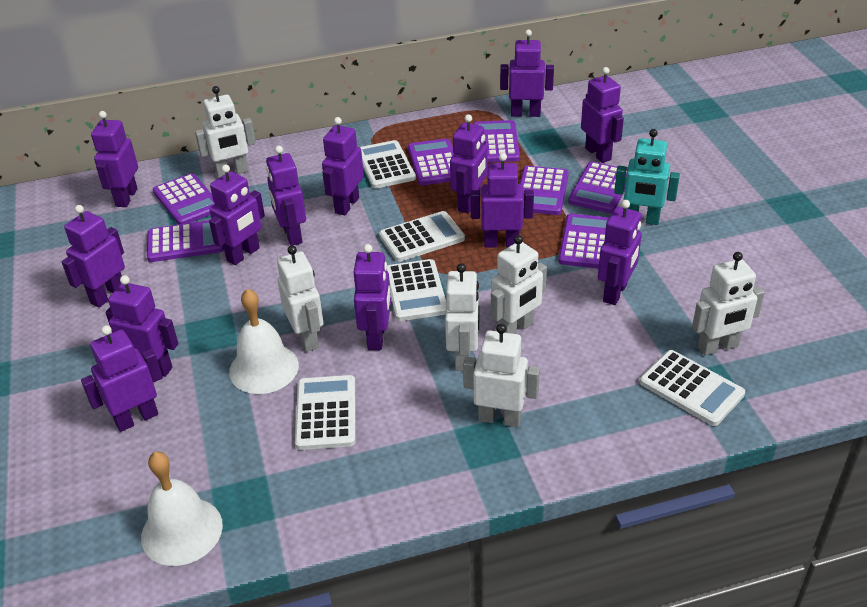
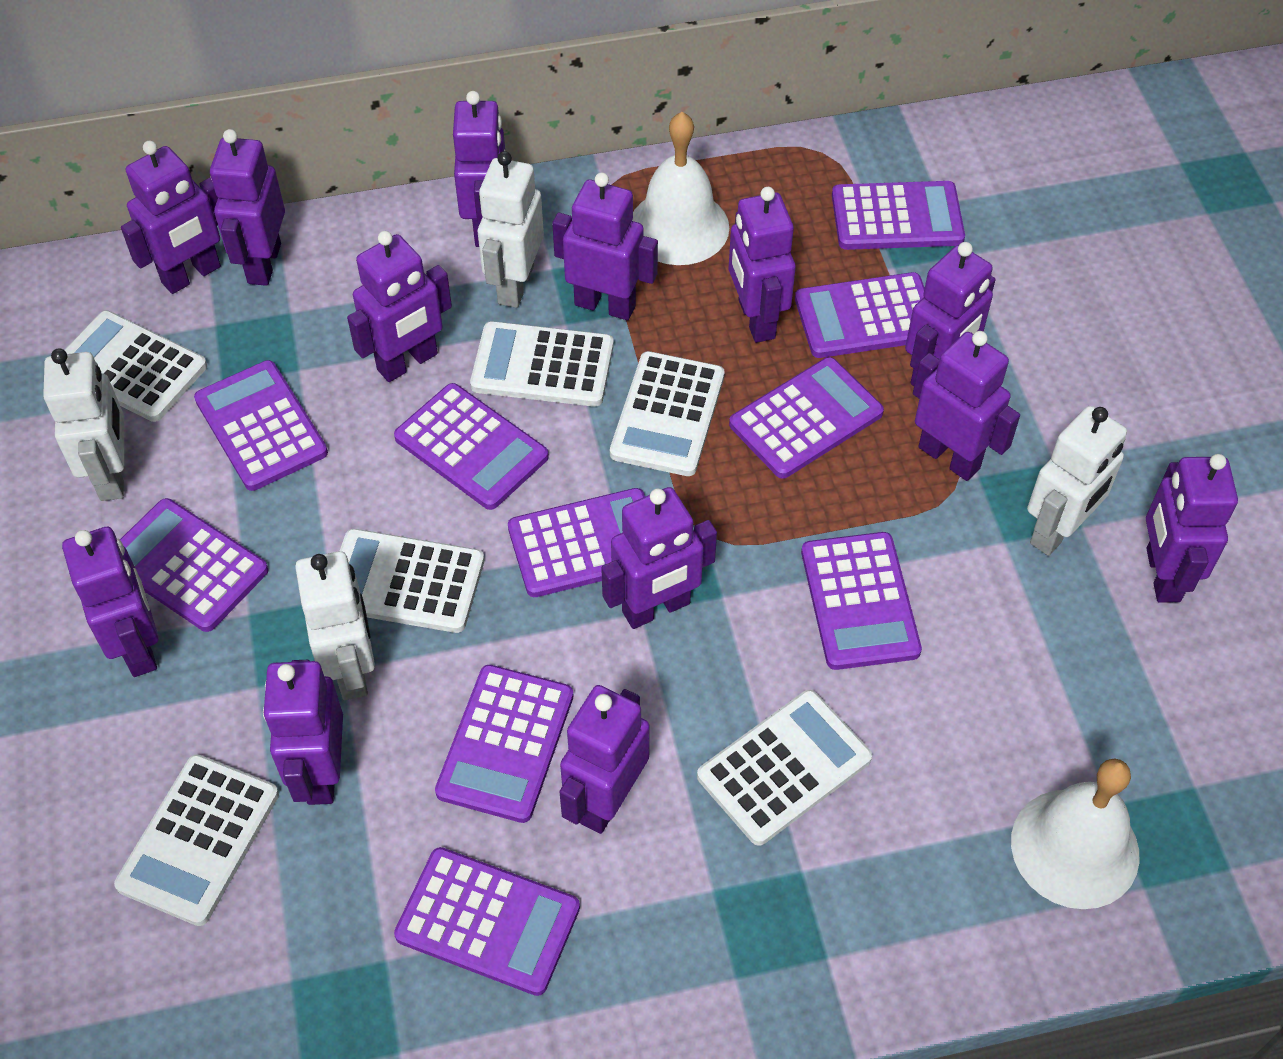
purple calculator: 7 -> 10
turquoise robot: 1 -> 0
white calculator: 5 -> 6
white robot: 6 -> 4

